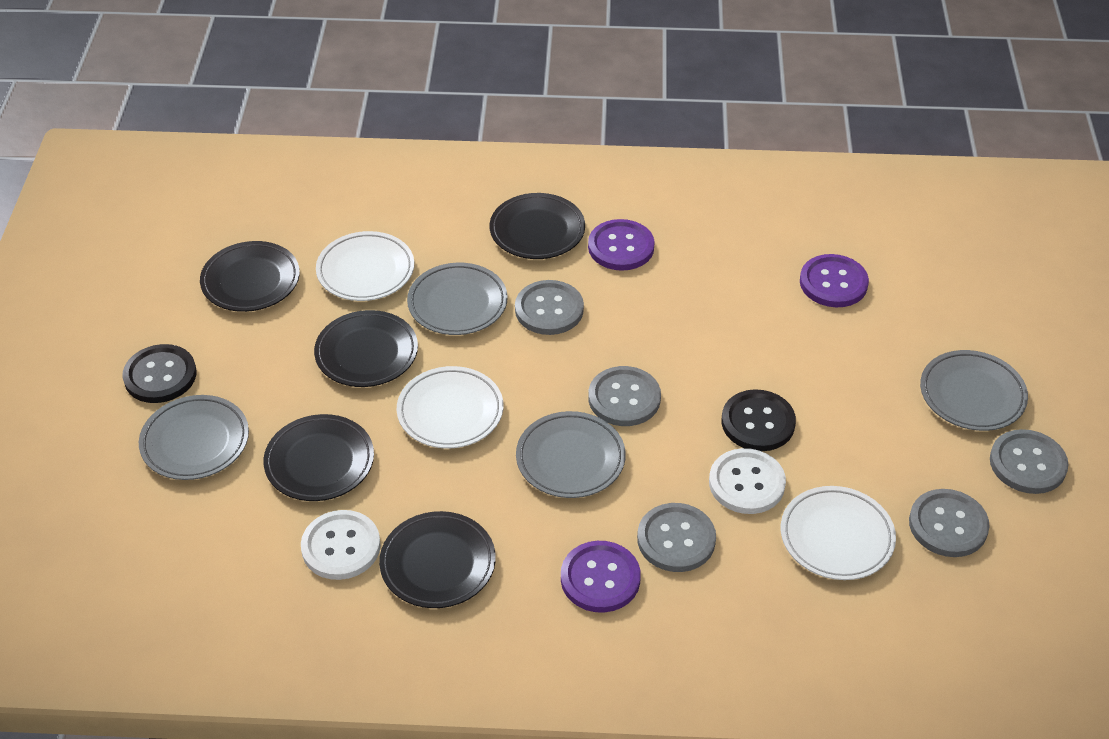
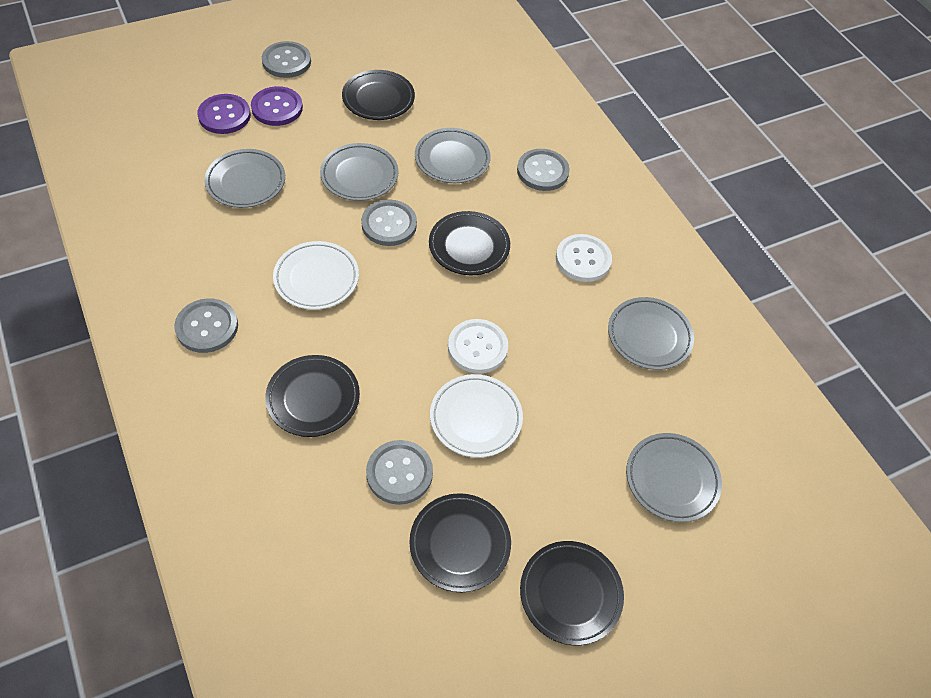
black button: 2 -> 0
grey plate: 4 -> 5
purple button: 3 -> 2
white plate: 3 -> 2

